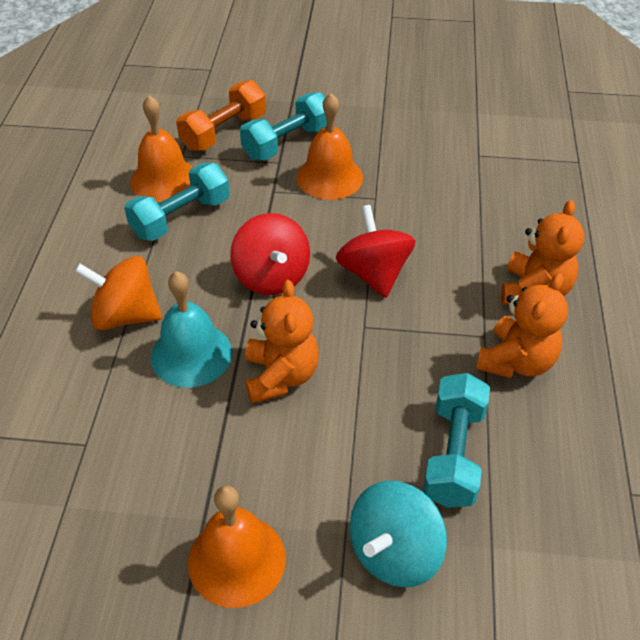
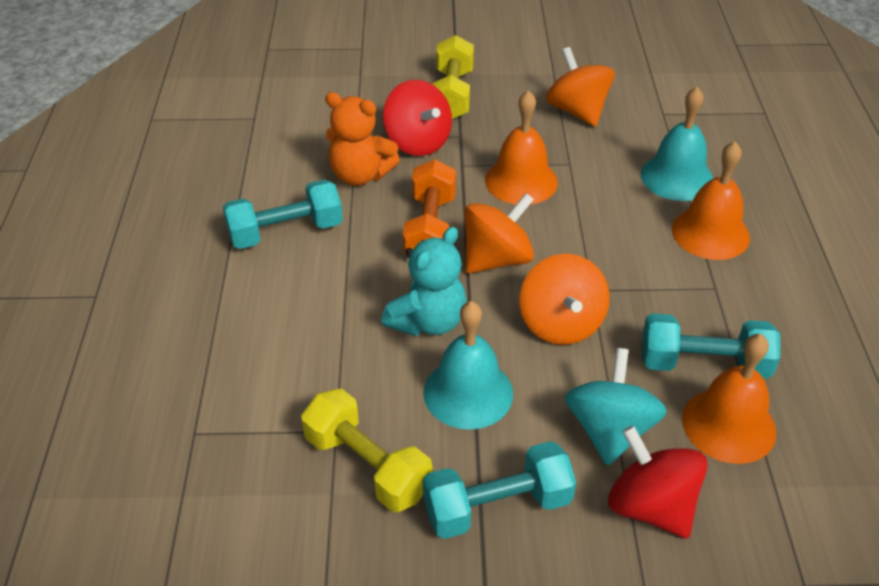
orange spinning top: 1 -> 3
orange teddy bear: 3 -> 1
turquoise bell: 1 -> 2
turquoise teddy bear: 0 -> 1
yellow dumbbell: 0 -> 2

